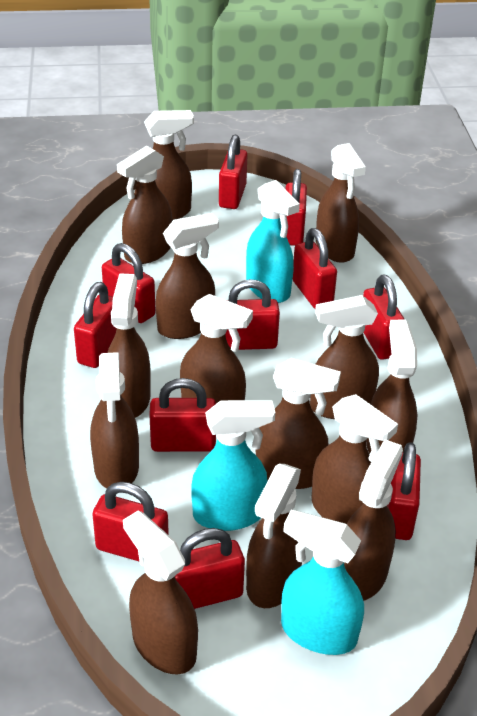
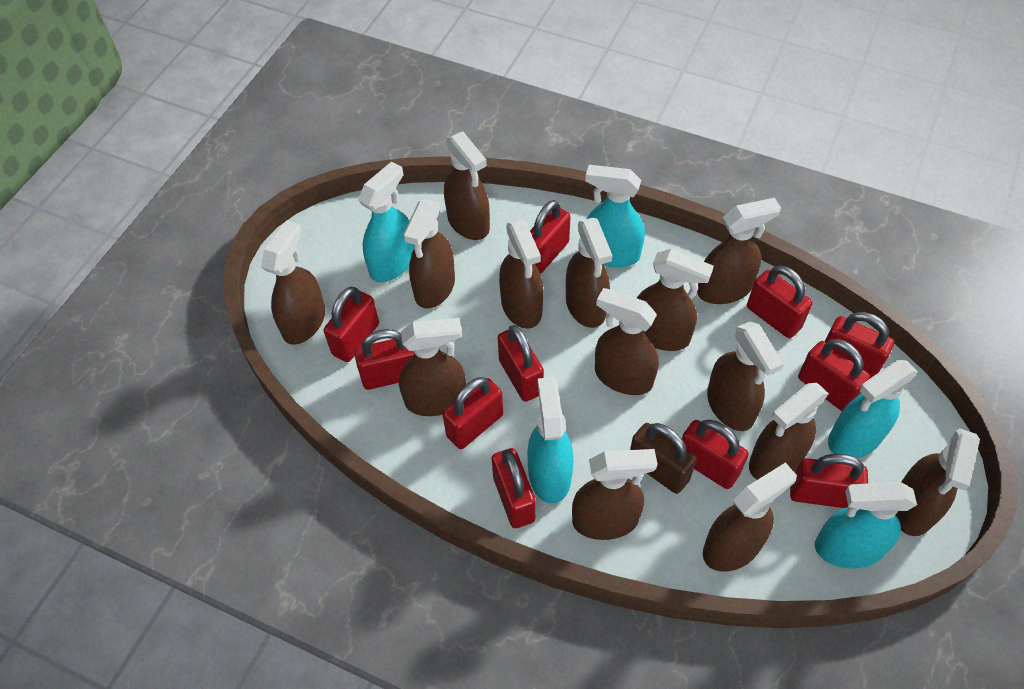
brown padlock: 0 -> 1
turquoise spray bottle: 3 -> 5

